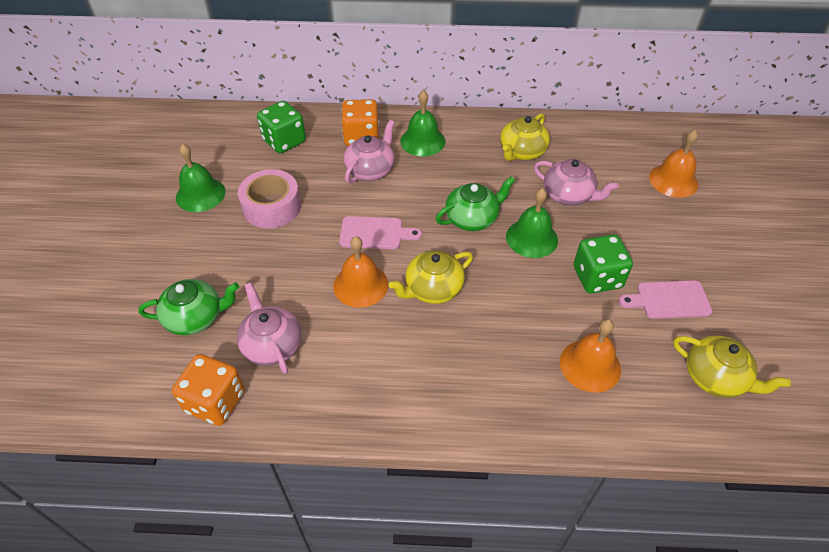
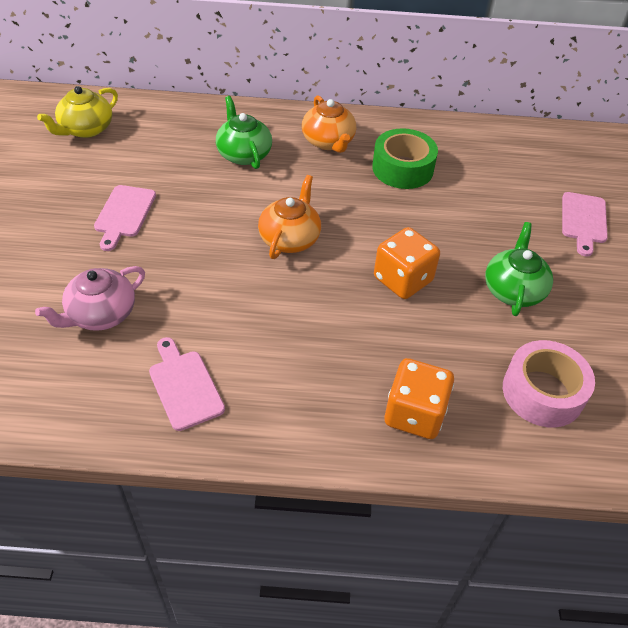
green bell: 3 -> 0
green dice: 2 -> 0
green tape: 0 -> 1
orange bell: 3 -> 0
orange teapot: 0 -> 2
pink cutting board: 2 -> 3
pink teapot: 3 -> 1
yellow teapot: 3 -> 1

